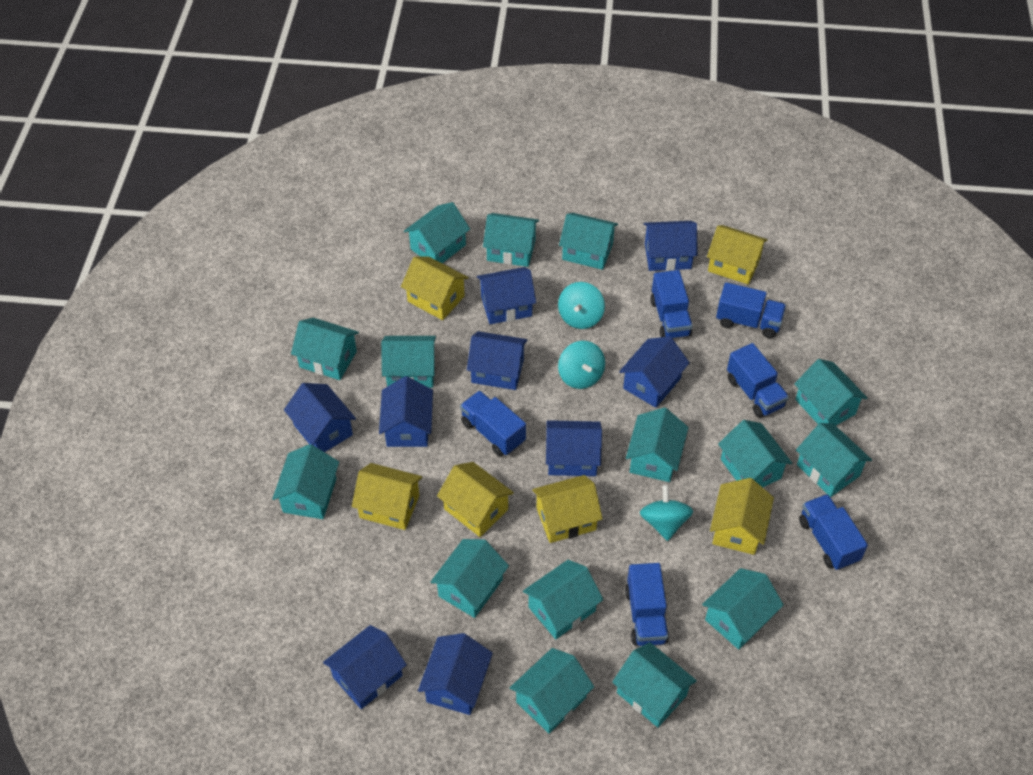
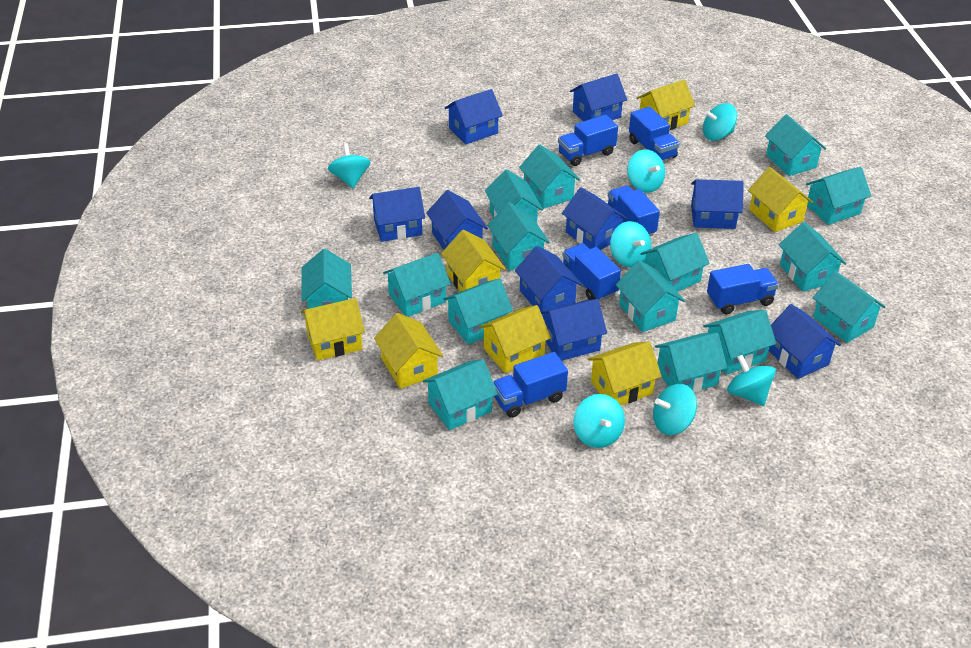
turquoise spinning top: 3 -> 7
yellow house: 6 -> 7

